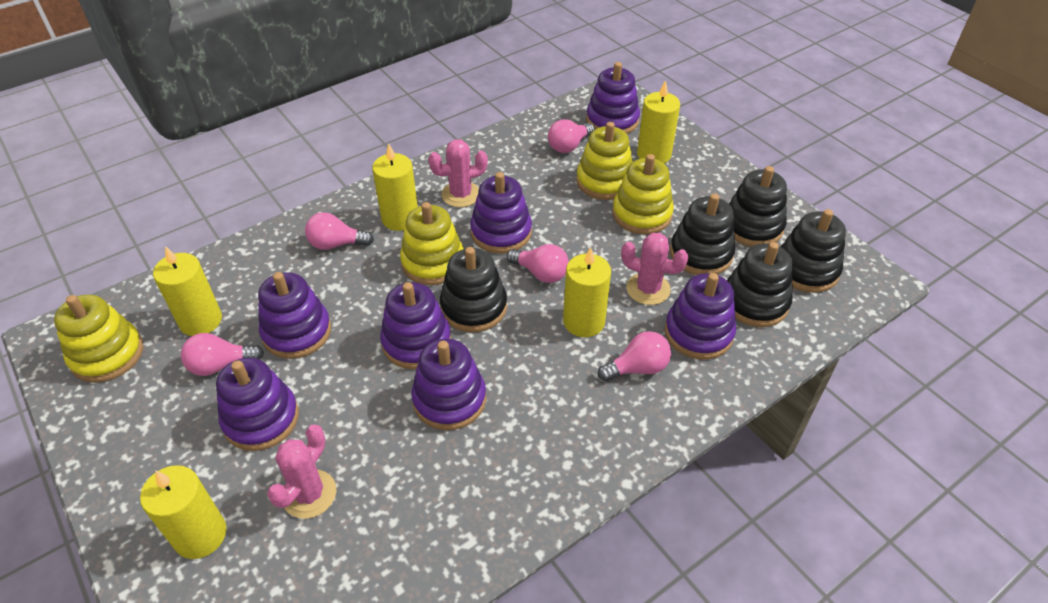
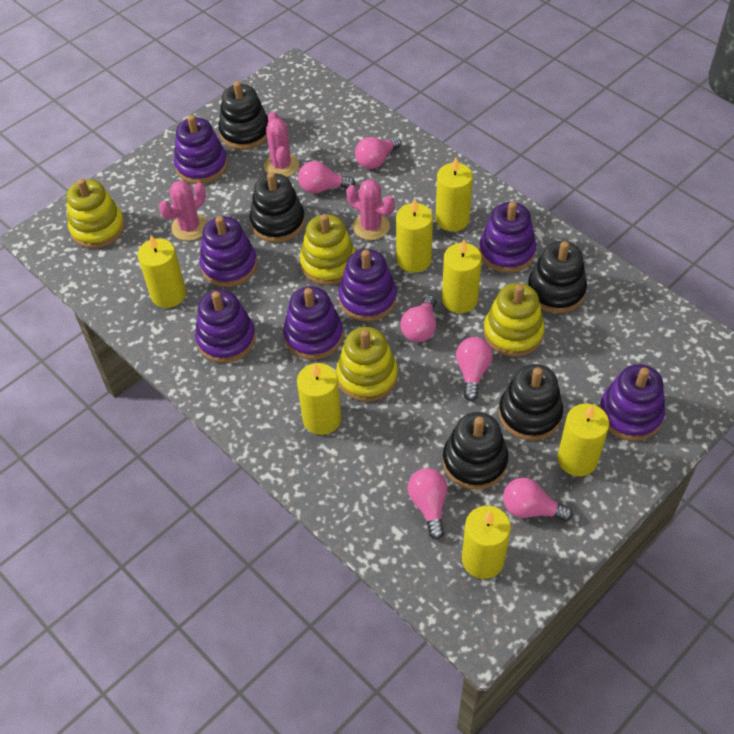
pink light bulb: 5 -> 6
yellow candle: 5 -> 7

